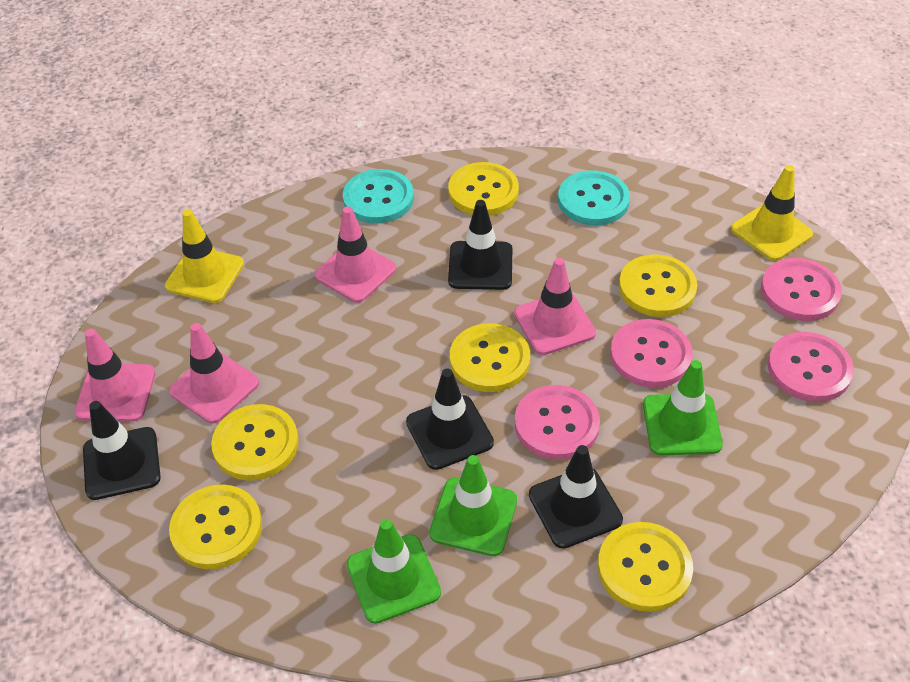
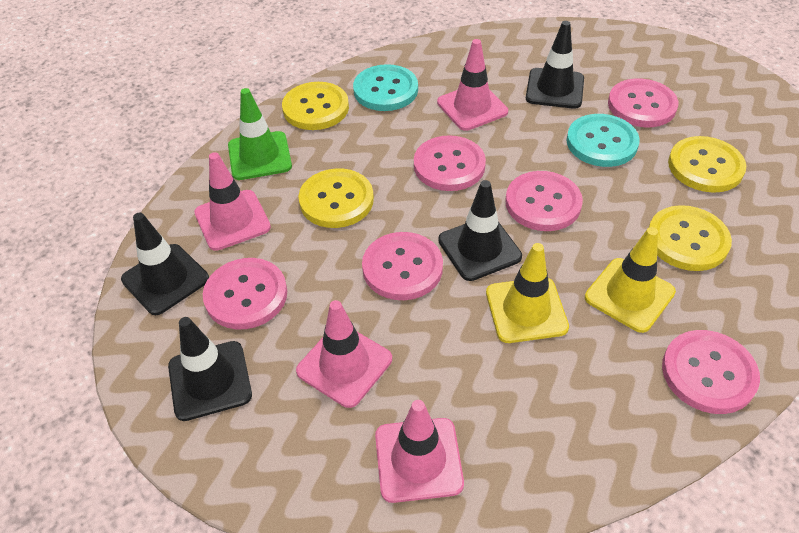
green traffic cone: 3 -> 1
pink button: 4 -> 6
yellow button: 6 -> 4

